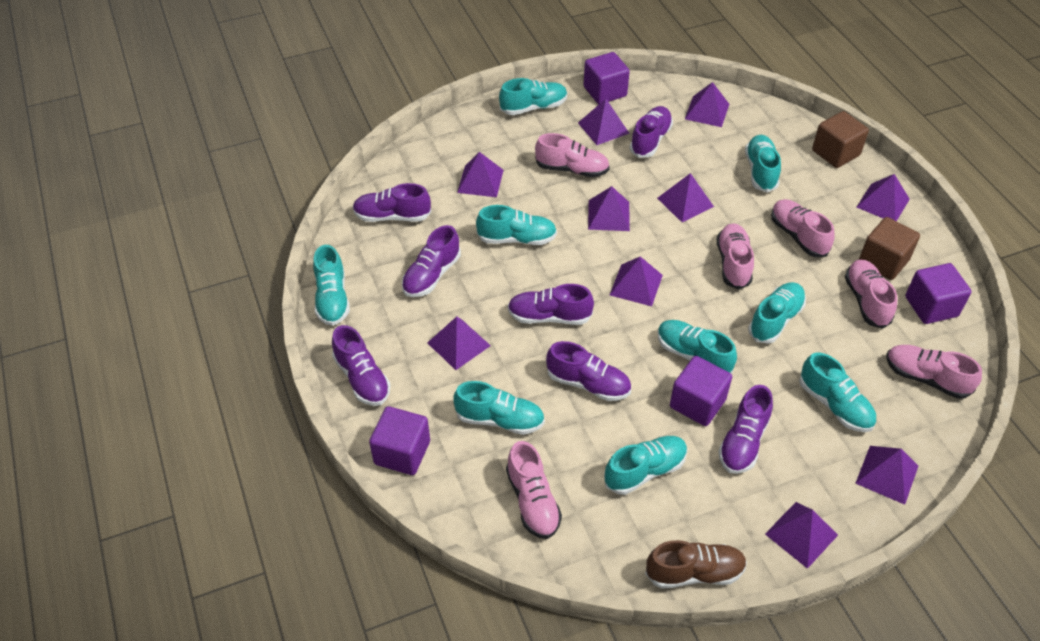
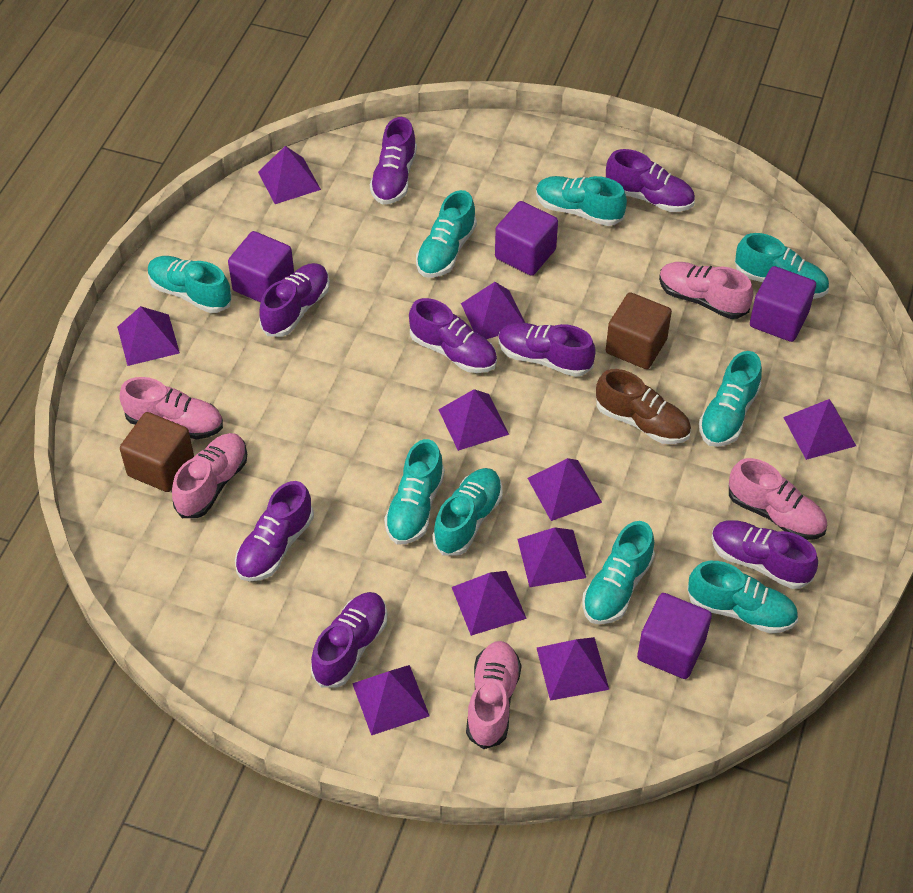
pink shoe: 6 -> 5
purple shoe: 7 -> 8

